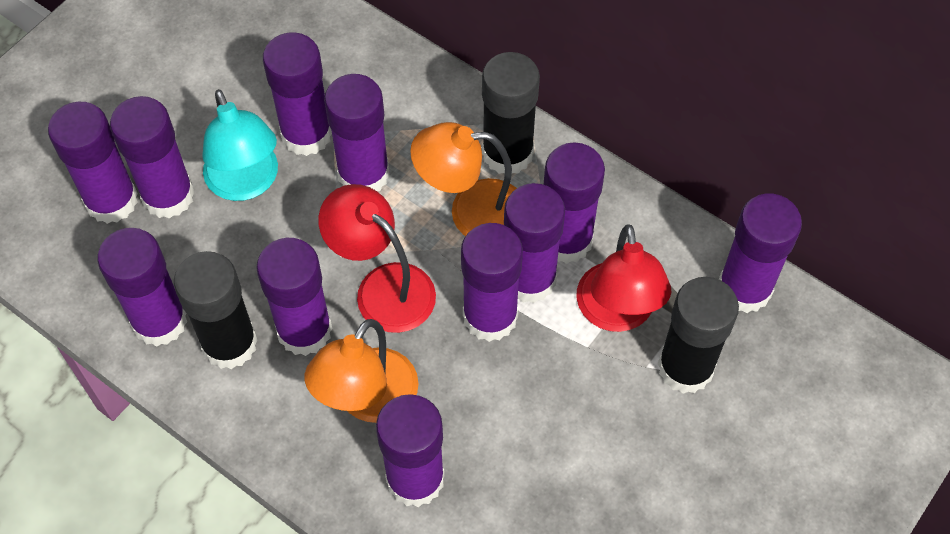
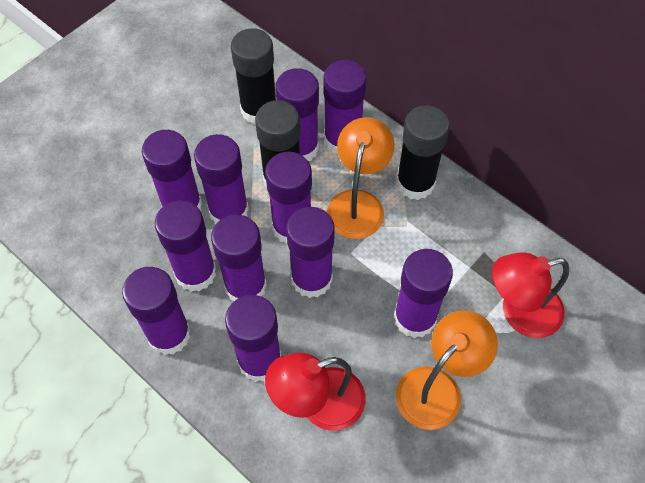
turquoise lamp: 1 -> 0

